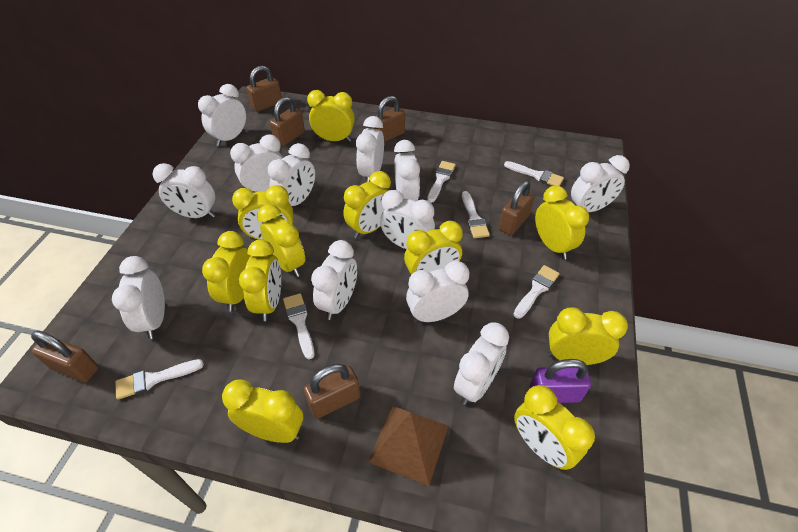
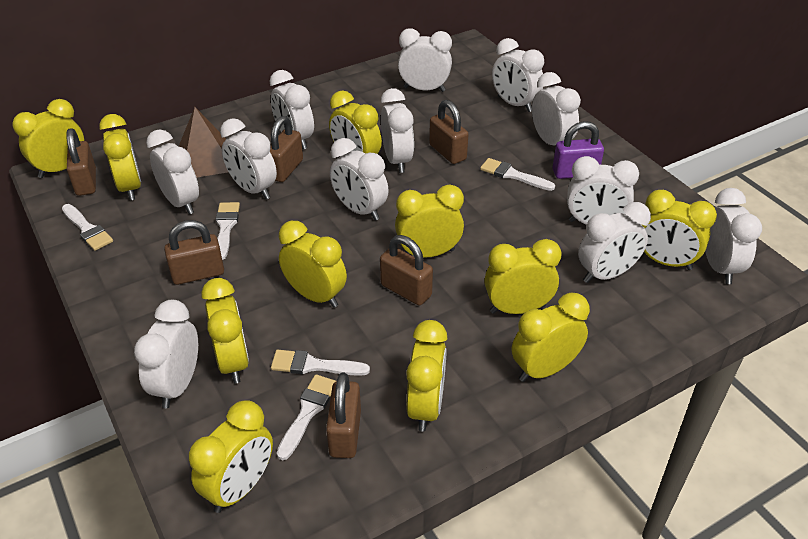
white brush: 6 -> 5

